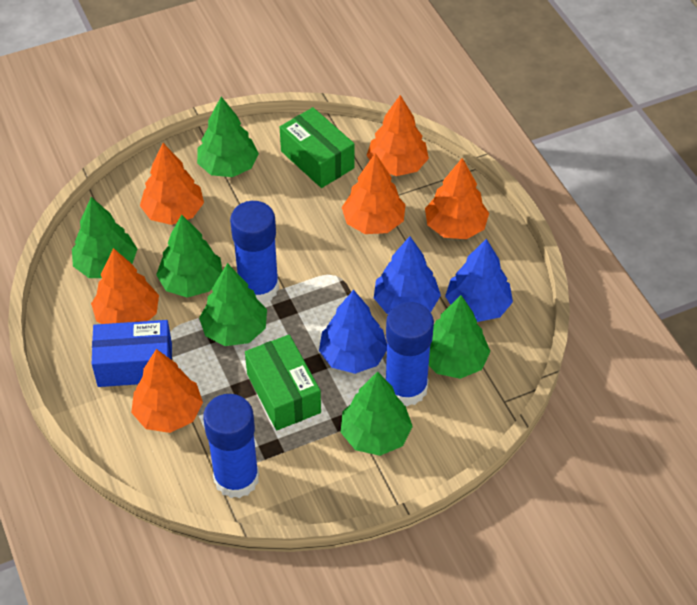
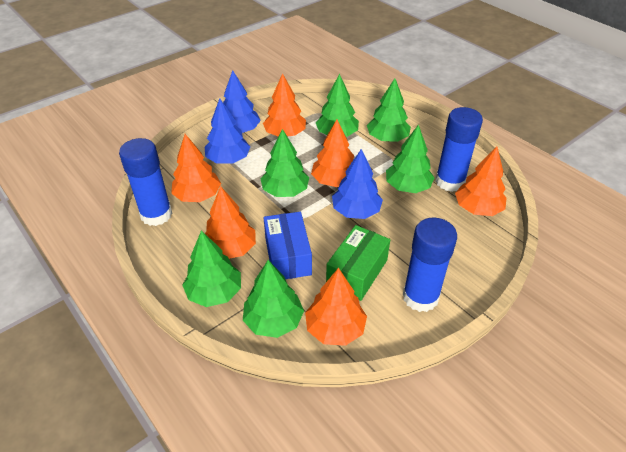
green box: 2 -> 1

